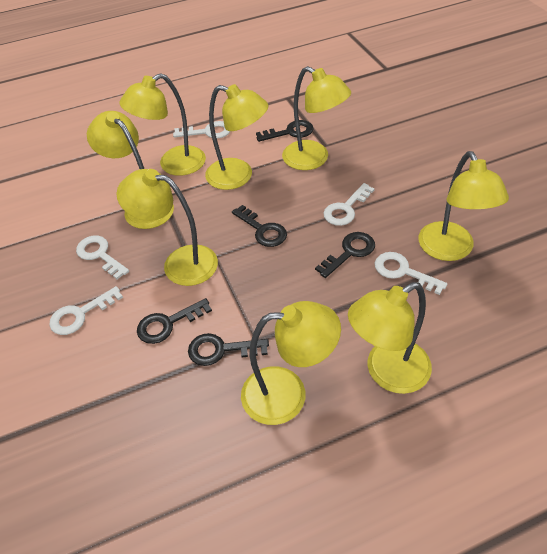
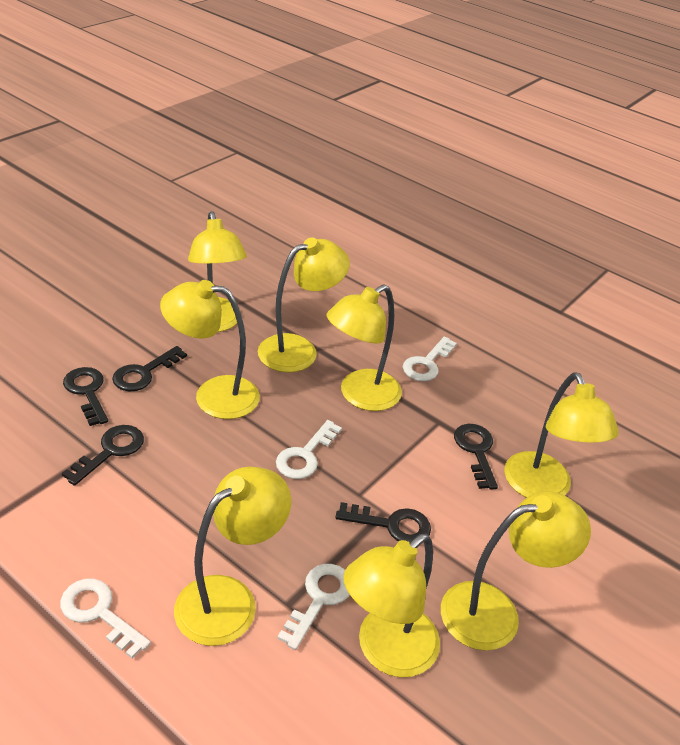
white key: 5 -> 4

